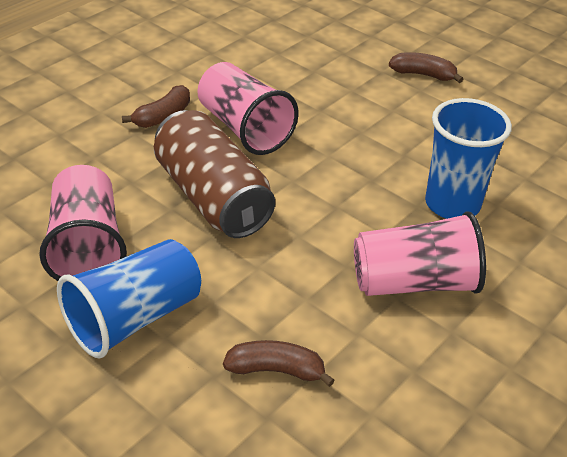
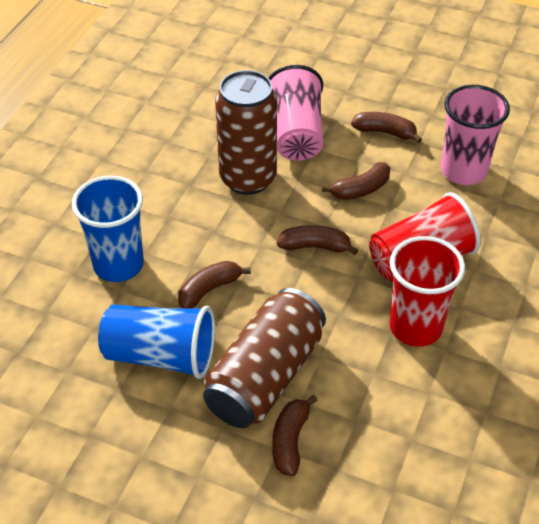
brown banana: 3 -> 5
brown can: 1 -> 2
pink cup: 3 -> 2
red cup: 0 -> 2

